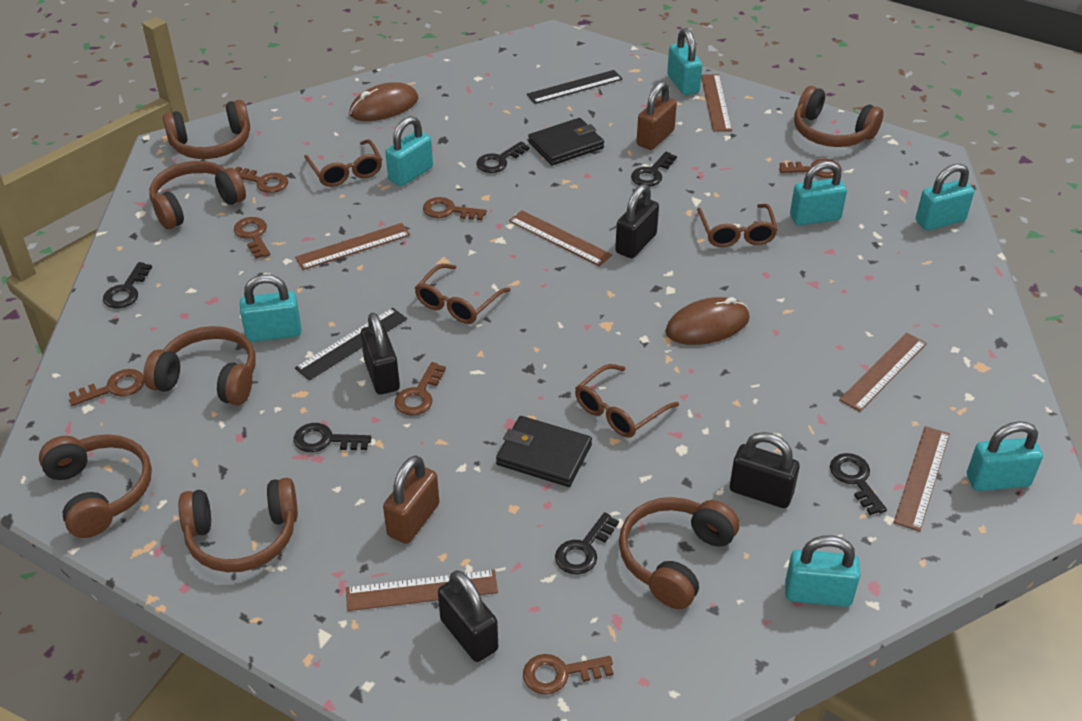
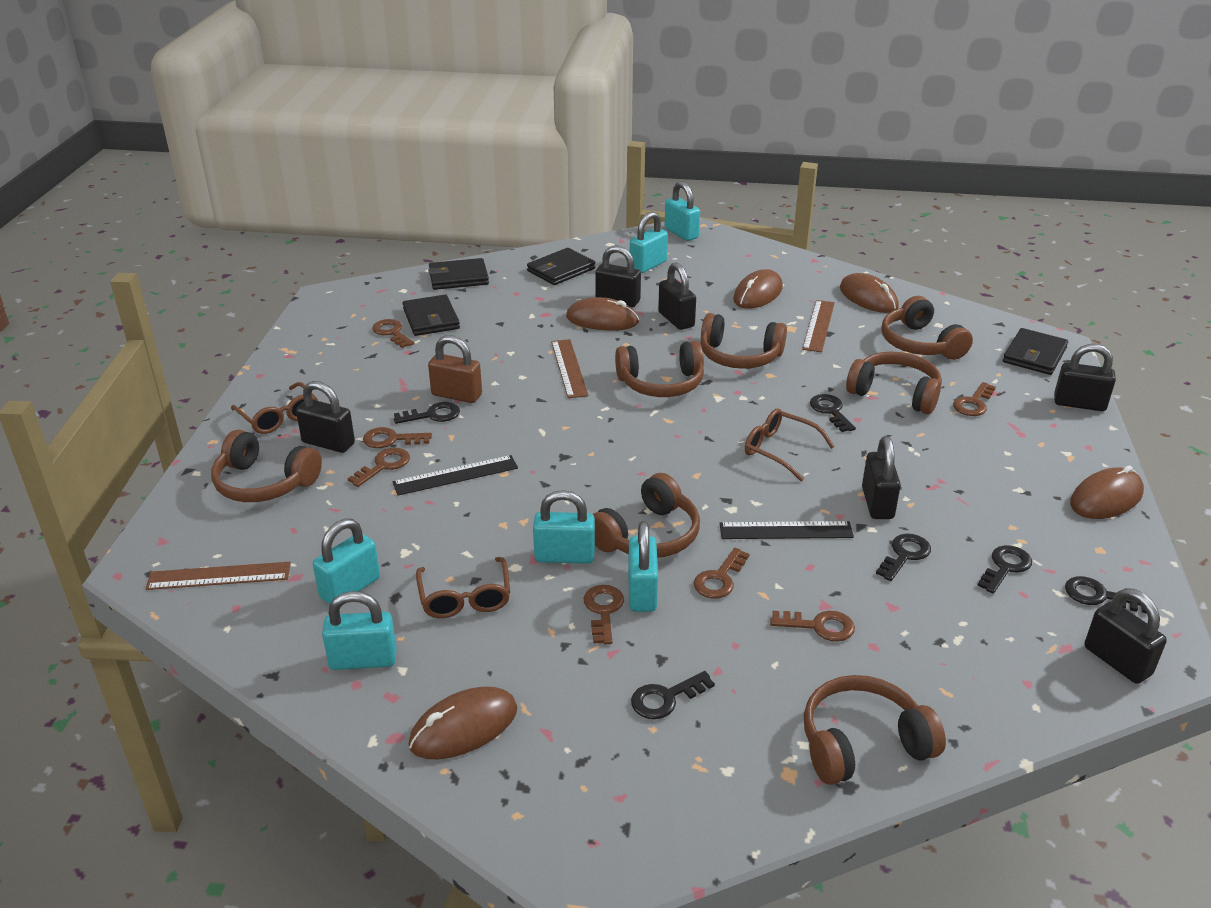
black padlock: 4 -> 6
black wallet: 2 -> 4
brown glasses: 4 -> 3
brown mouse: 2 -> 5
brown padlock: 2 -> 1
brown ruler: 6 -> 3
turquoise padlock: 7 -> 6

